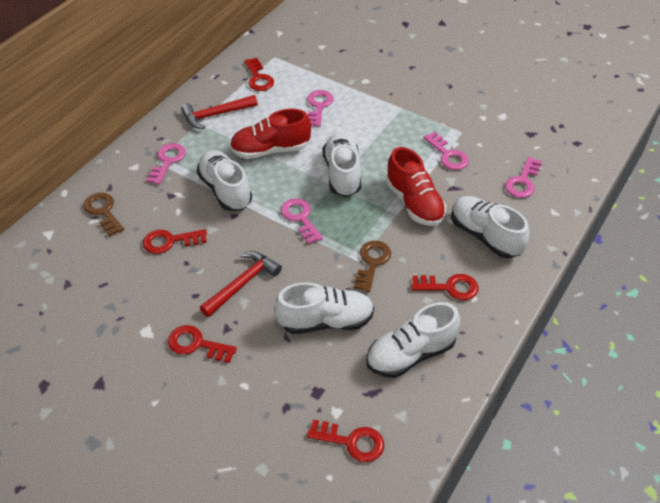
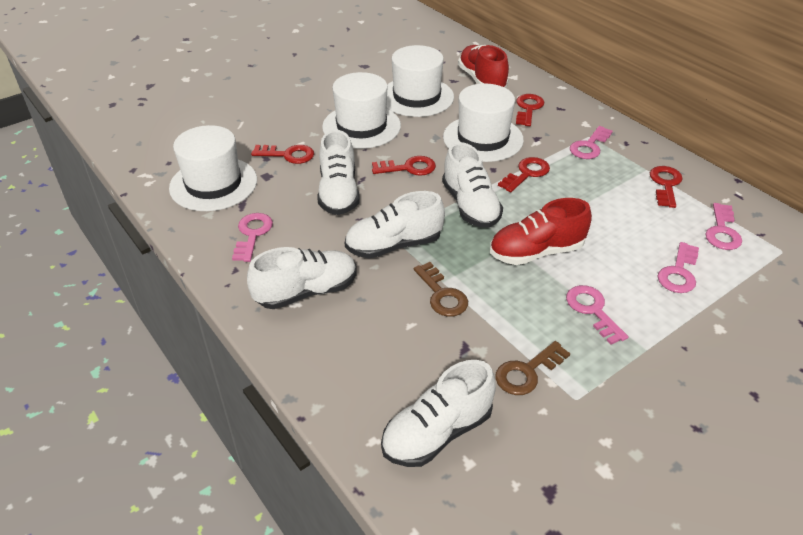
red hammer: 2 -> 0
white hat: 0 -> 4

